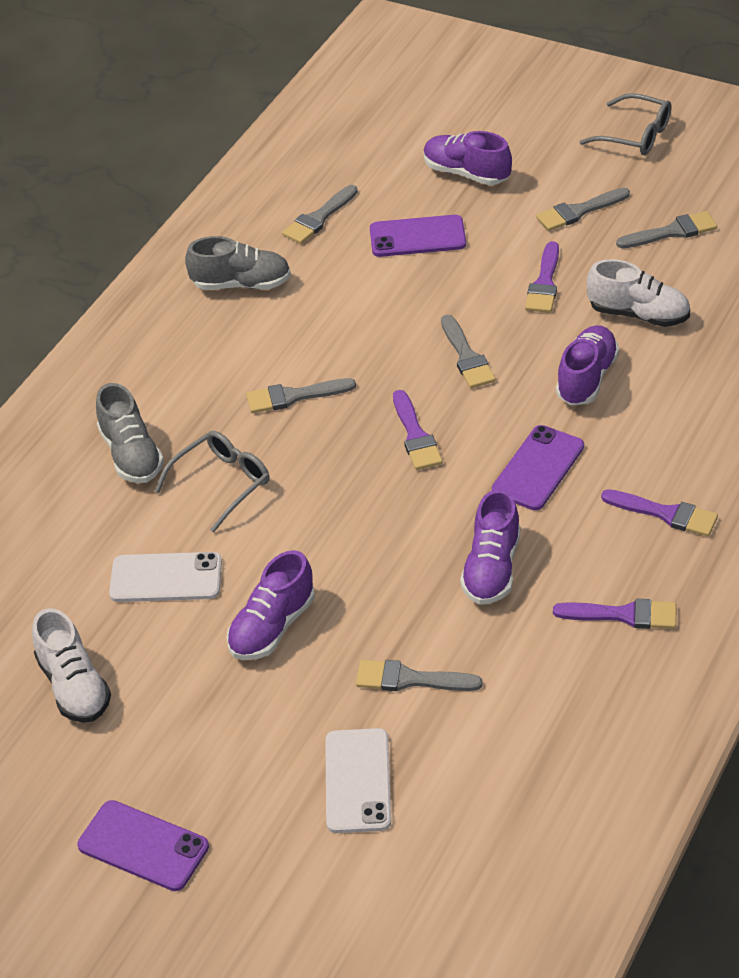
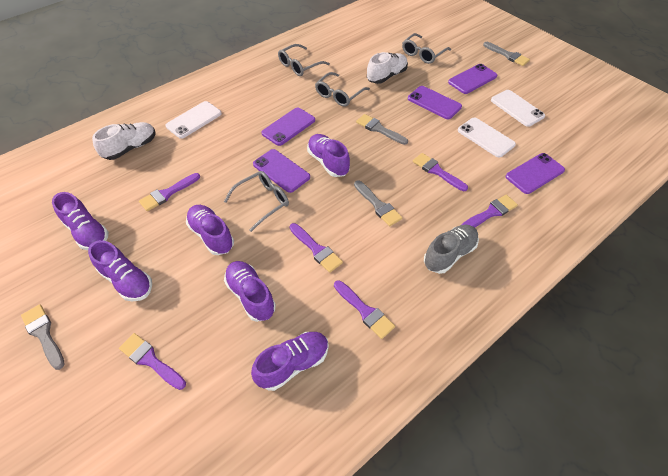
grey brush: 6 -> 4
grey glasses: 2 -> 4
grey shoe: 2 -> 1
purple brush: 4 -> 6
purple phone: 3 -> 5
purple shoe: 4 -> 6
white phone: 2 -> 3

